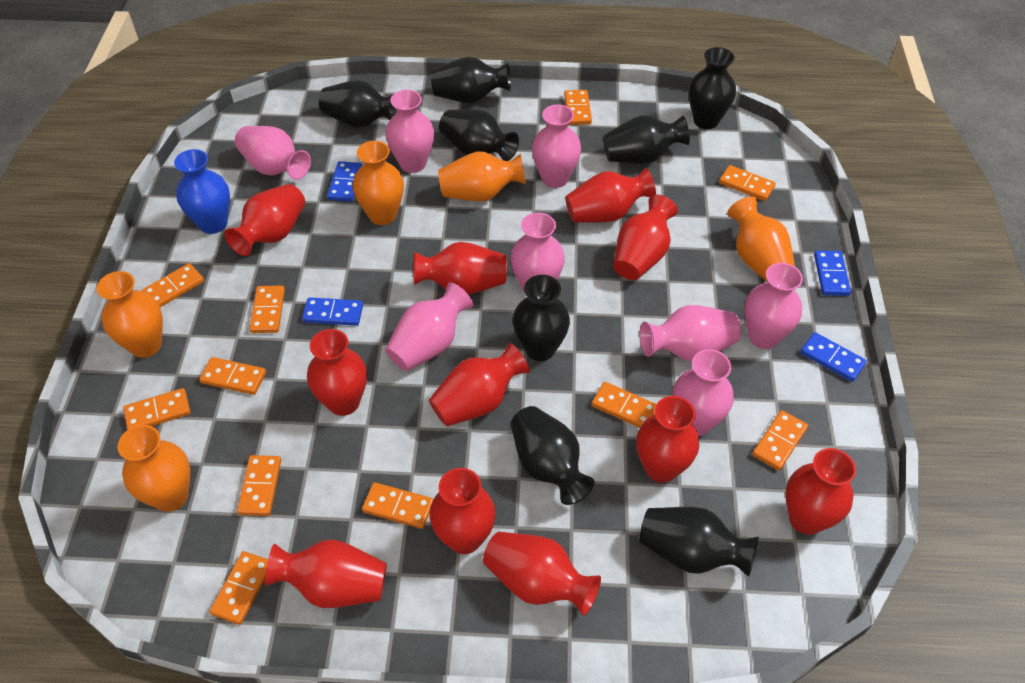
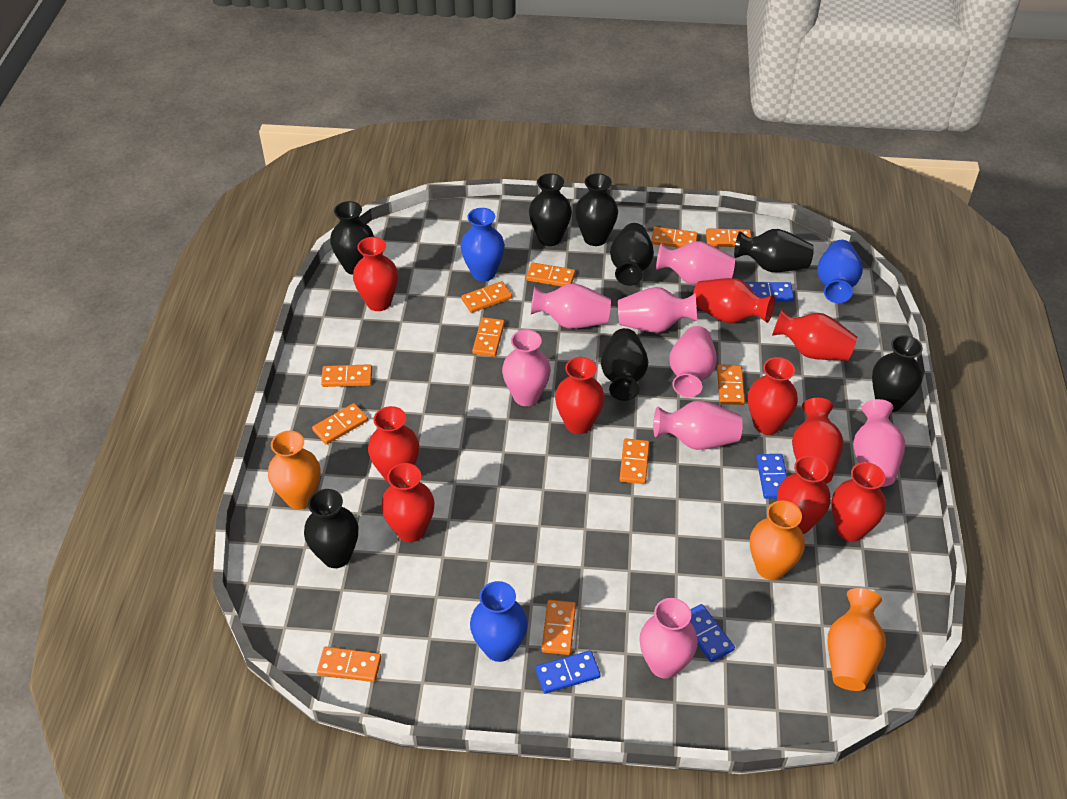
blue vase: 1 -> 3
orange vase: 5 -> 3
red vase: 11 -> 10

